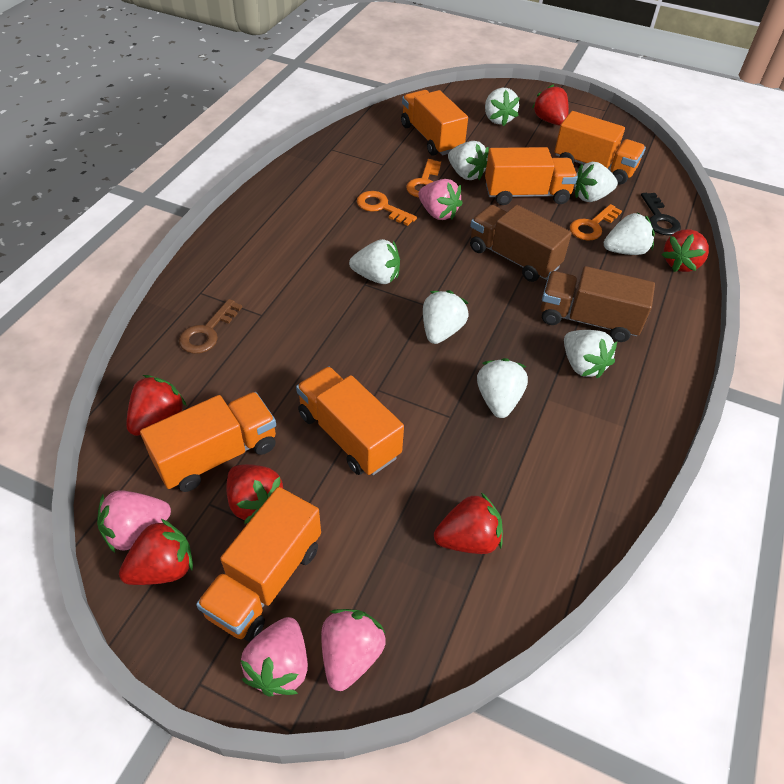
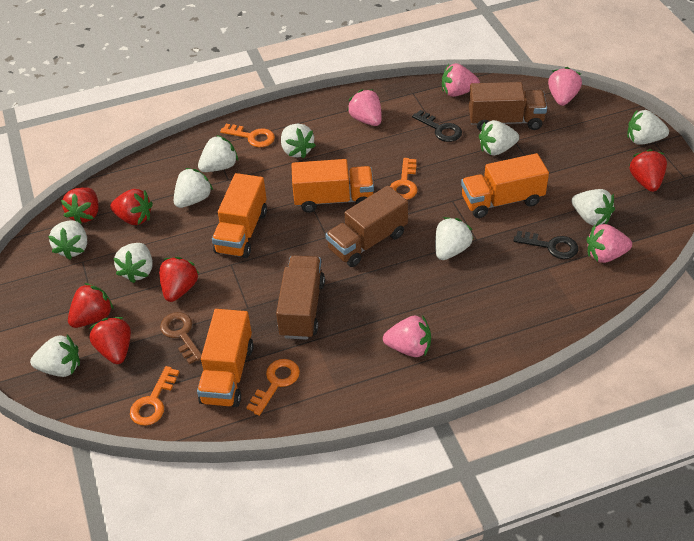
black key: 1 -> 2
brown truck: 2 -> 3
orange key: 3 -> 4
orange truck: 6 -> 4
pink strawberry: 4 -> 5
white strawberry: 8 -> 10

